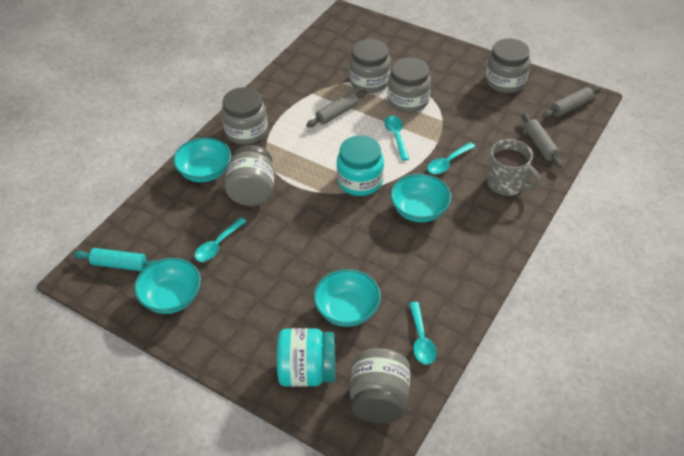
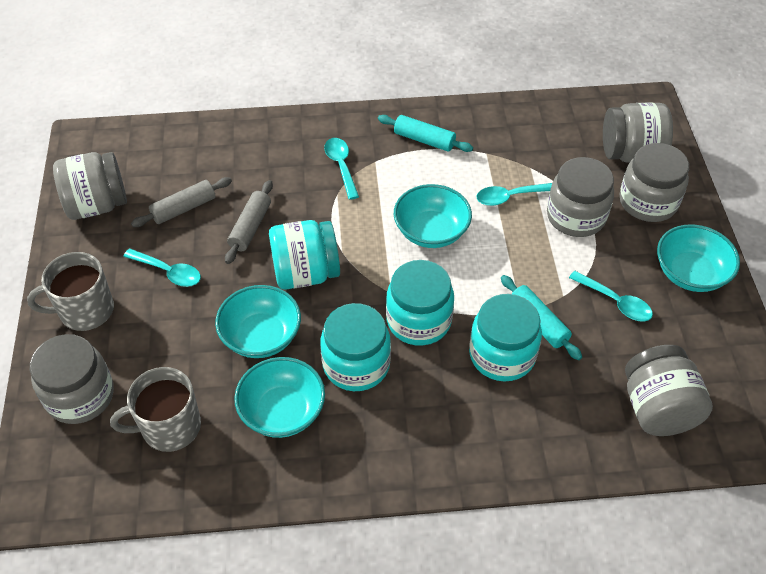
grey mug: 1 -> 2
grey rolling pin: 3 -> 2
turquoise jar: 2 -> 4
turquoise rolling pin: 1 -> 2

